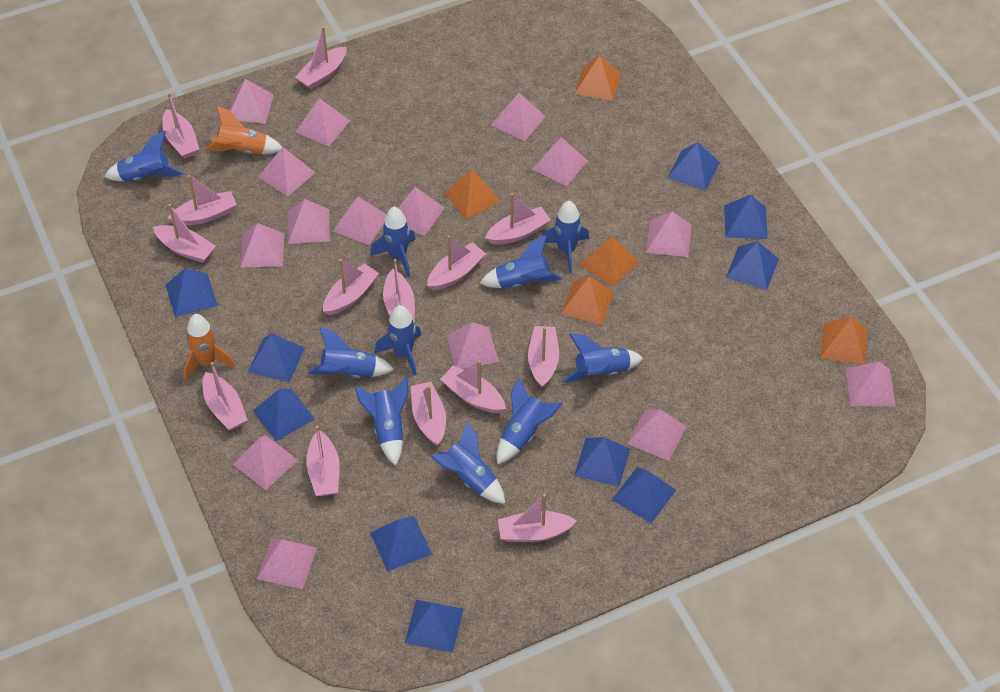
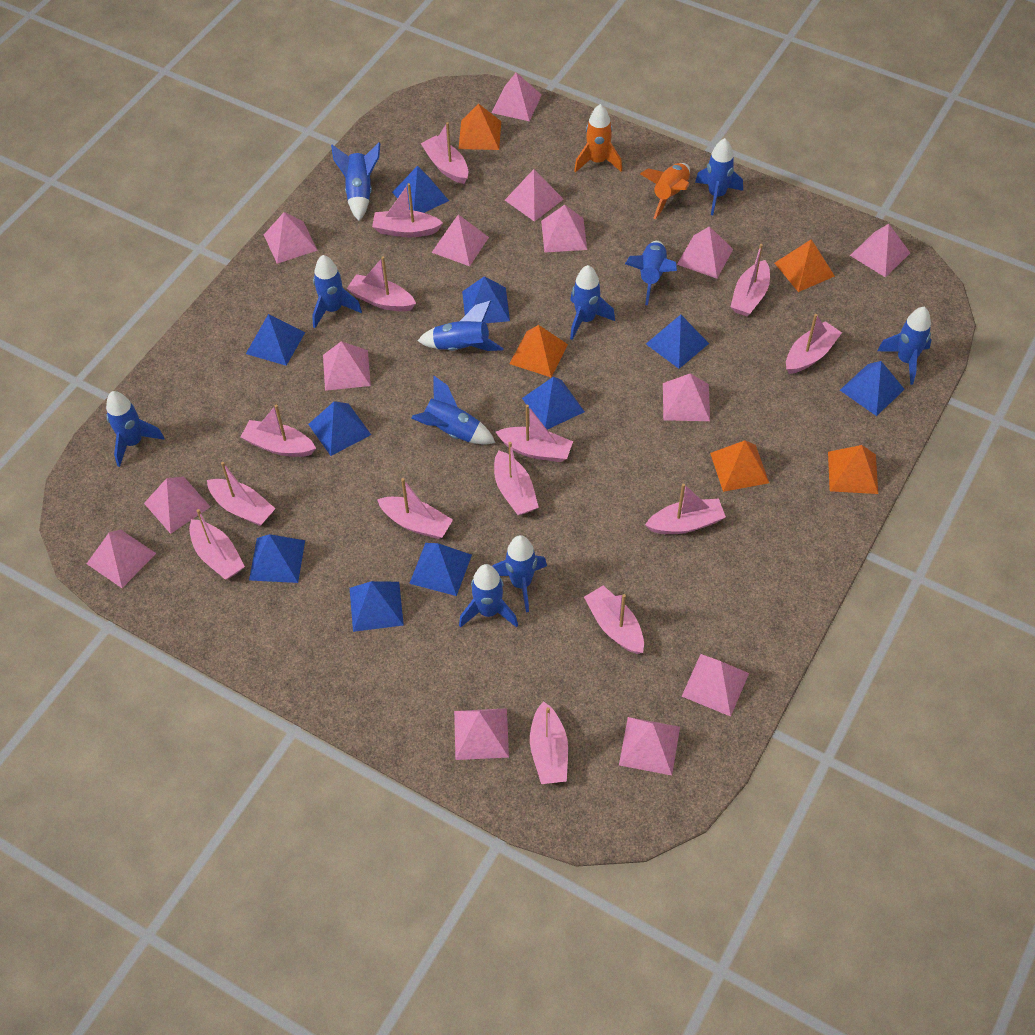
blue rocket: 10 -> 11
pink pyramid: 15 -> 14

